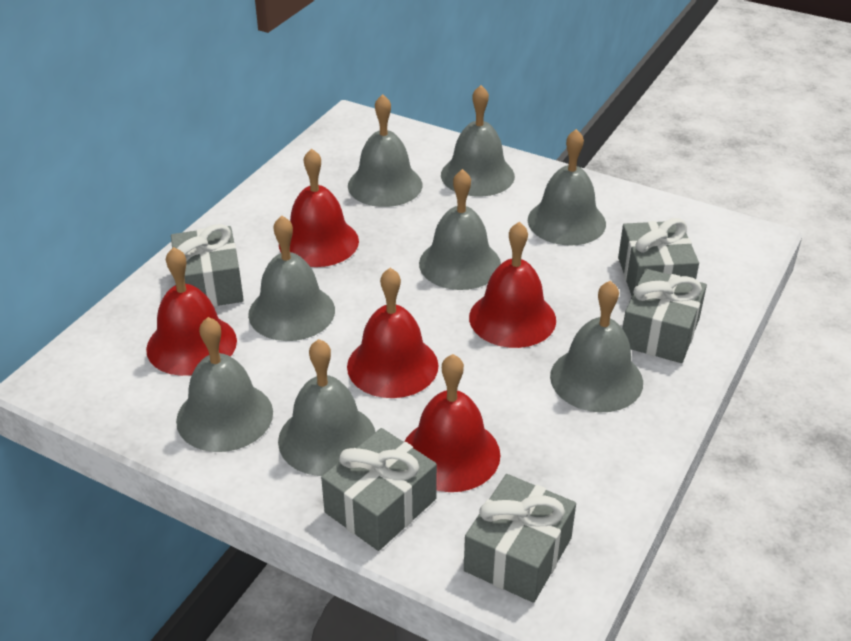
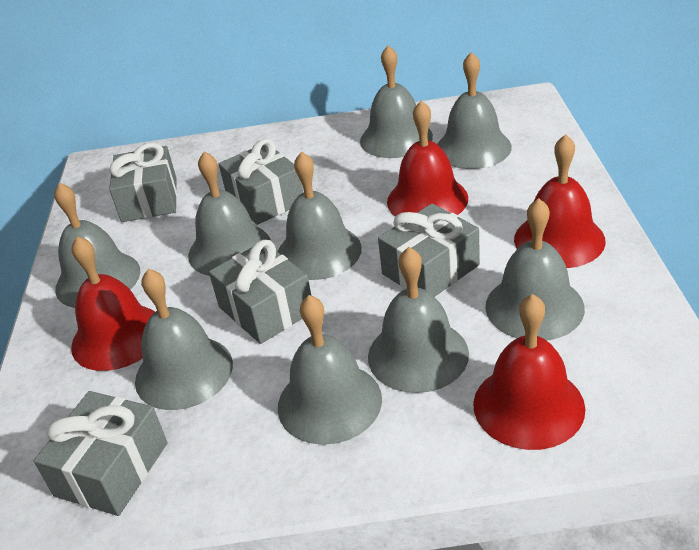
grey bell: 8 -> 9
red bell: 5 -> 4

